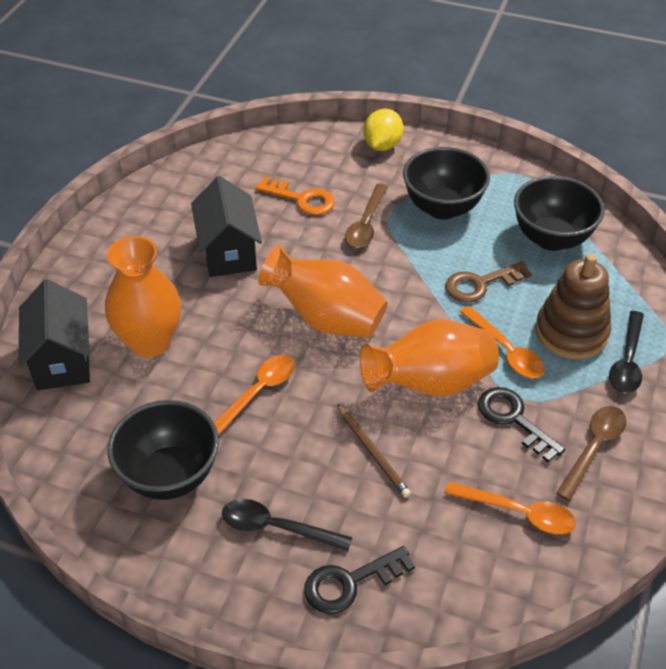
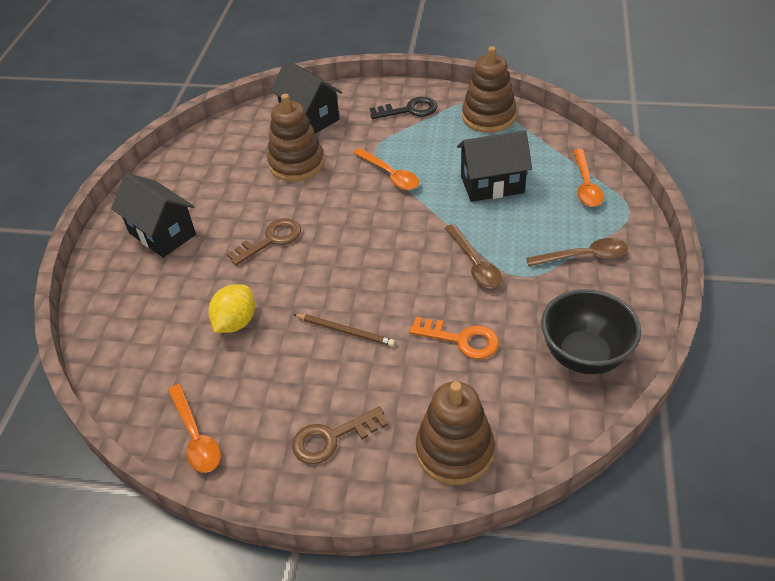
black bowl: 3 -> 1
black house: 2 -> 3
black key: 2 -> 1
black spoon: 2 -> 0
brown key: 1 -> 2
brown stacking toy: 1 -> 3
orange vase: 3 -> 0

